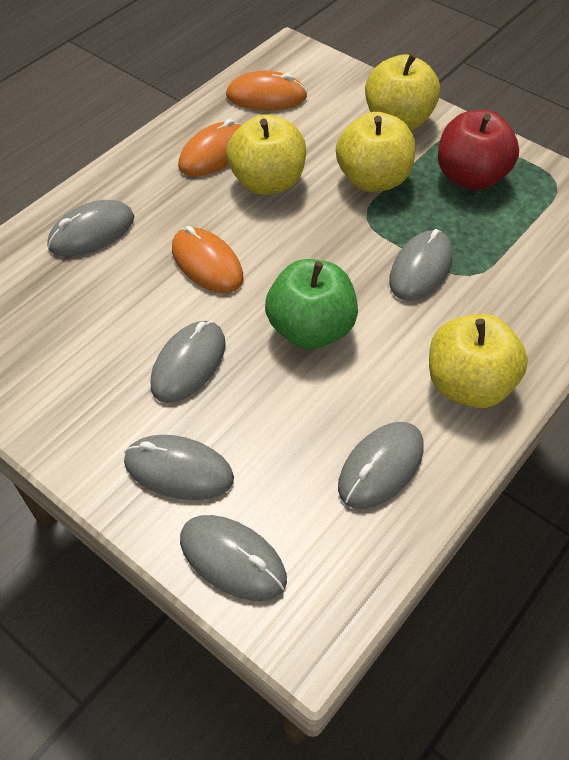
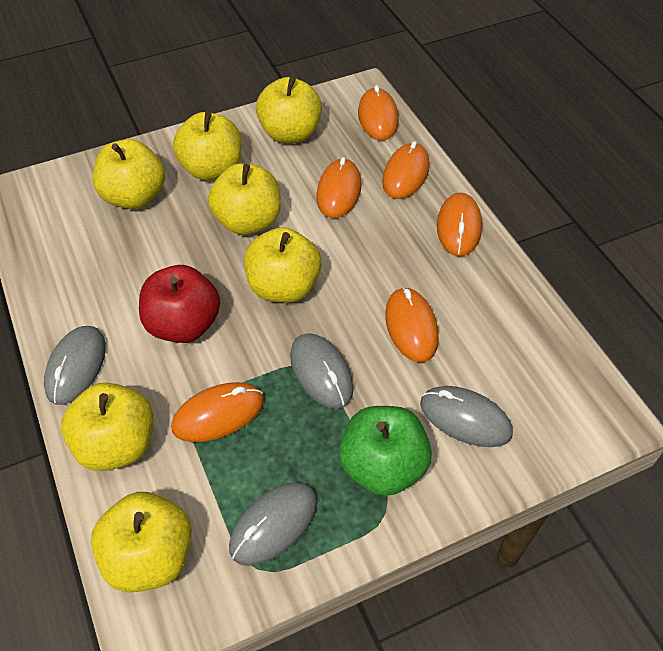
grey mouse: 6 -> 4
orange mouse: 3 -> 6
yellow apple: 4 -> 7

